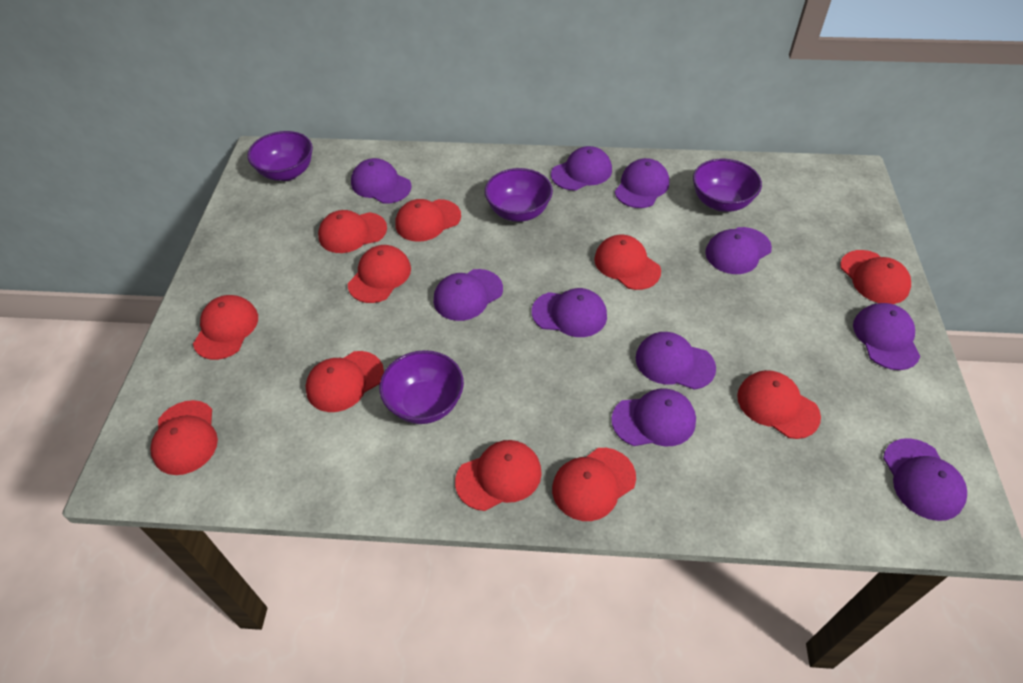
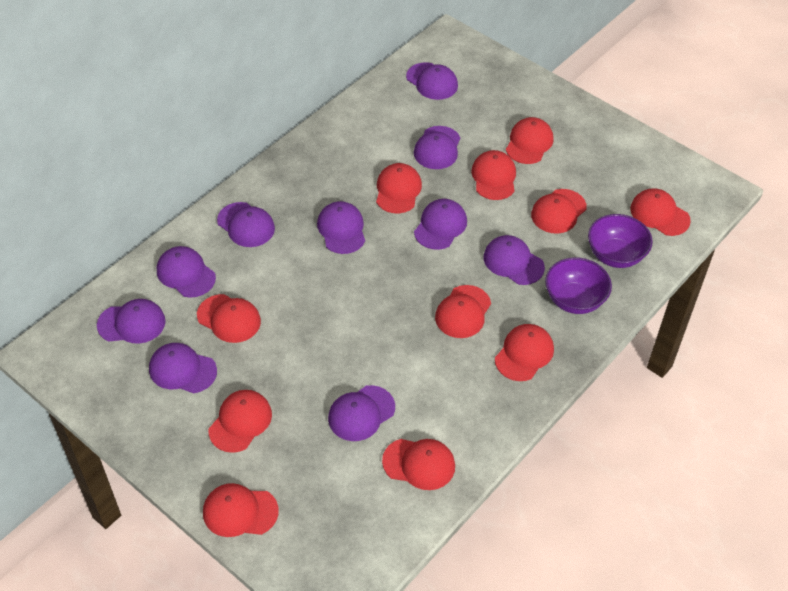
purple bowl: 4 -> 2

